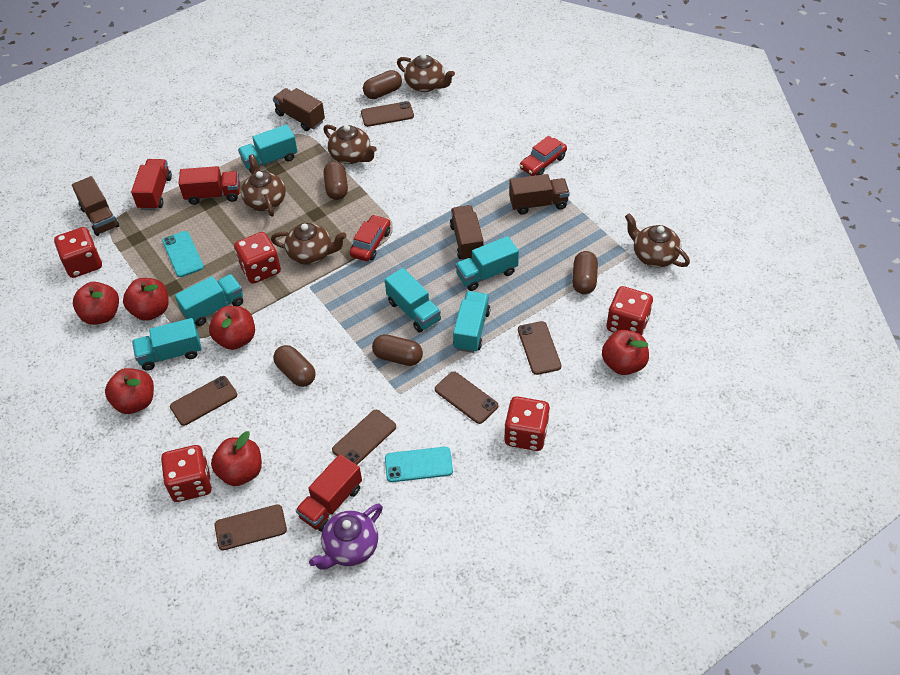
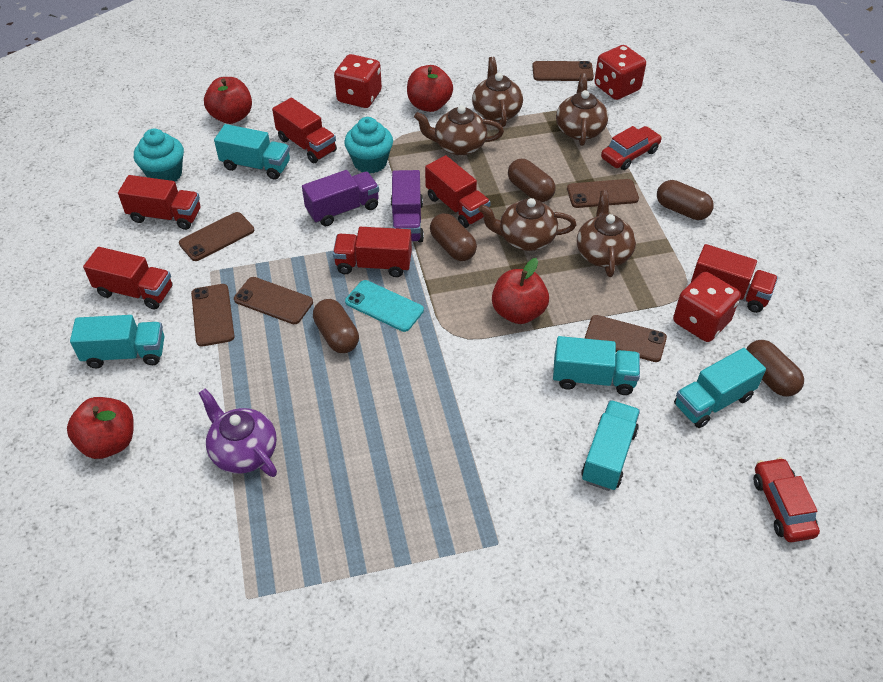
brown truck: 4 -> 0
purple truck: 0 -> 2
red apple: 6 -> 4
red dice: 5 -> 3
red truck: 3 -> 6
turquoise cupcake: 0 -> 2
turquoise phone: 2 -> 1
turquoise truck: 6 -> 5

